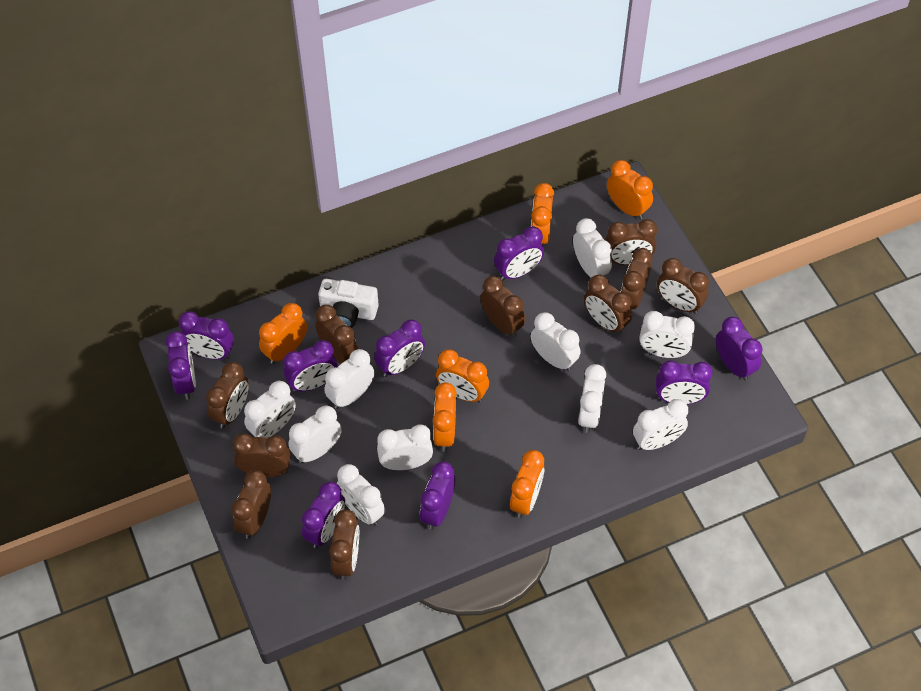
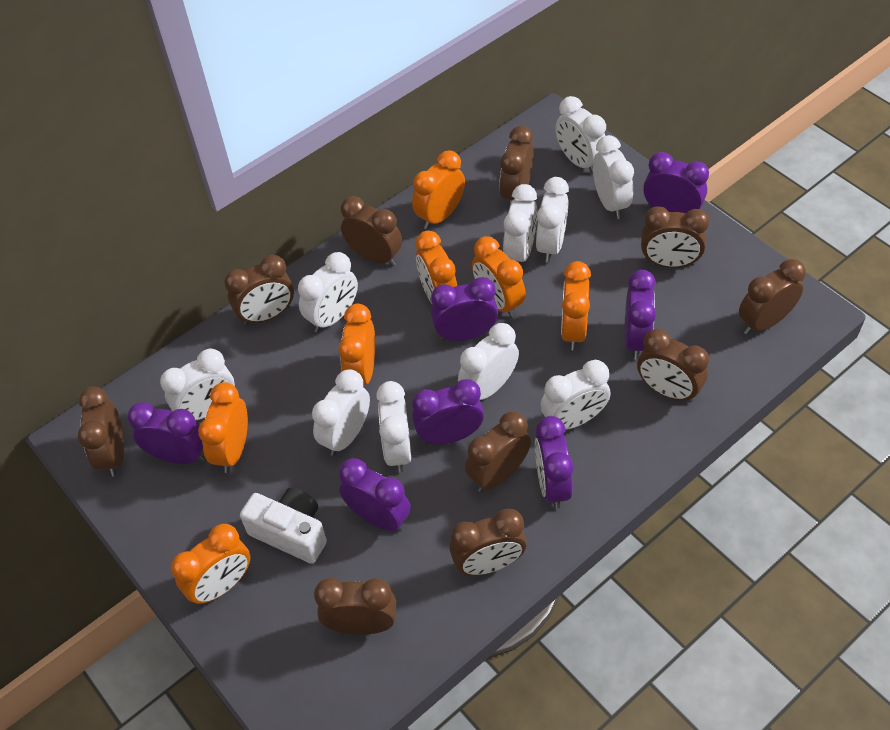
orange clock: 6 -> 7
purple clock: 9 -> 7

